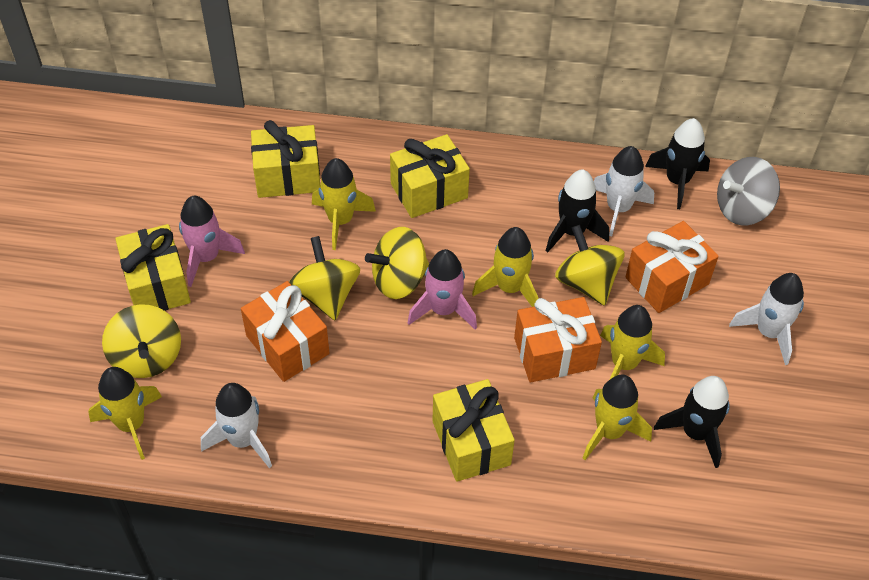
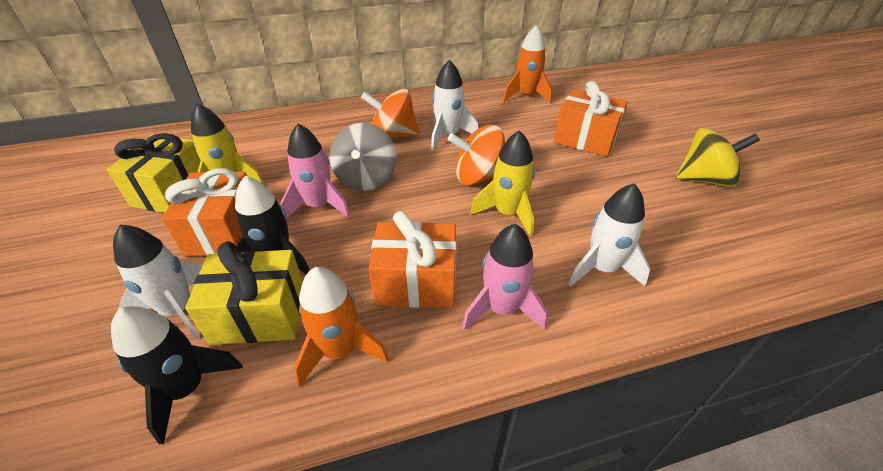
black rocket: 3 -> 2
orange rocket: 0 -> 2
orange spinning top: 0 -> 2
yellow gift: 4 -> 2
yellow rocket: 5 -> 2
yellow spinning top: 4 -> 1

